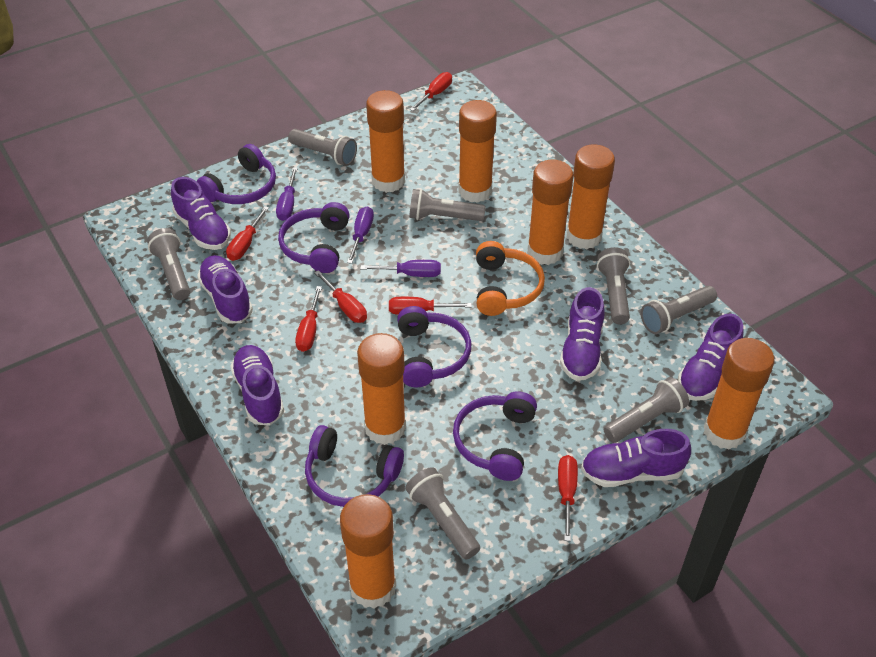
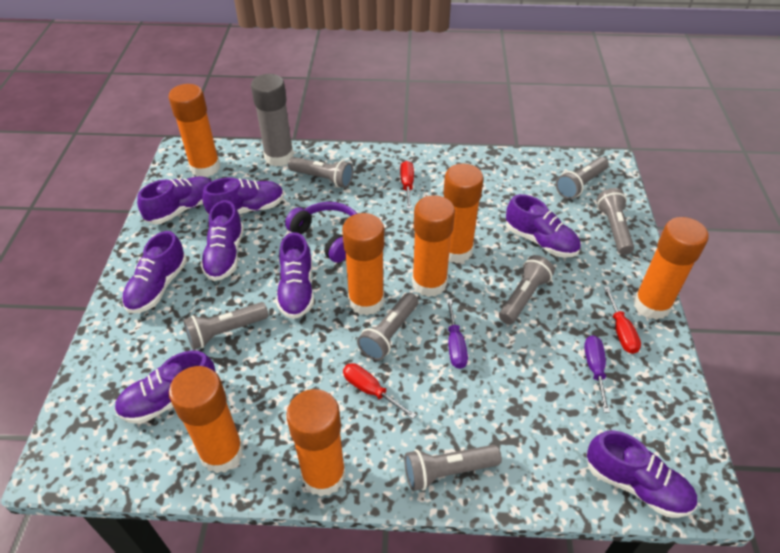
grey glue stick: 0 -> 1
orange headphones: 1 -> 0
purple headphones: 5 -> 1
purple screwdriver: 3 -> 2
purple shoe: 6 -> 8
red screwdriver: 6 -> 3

